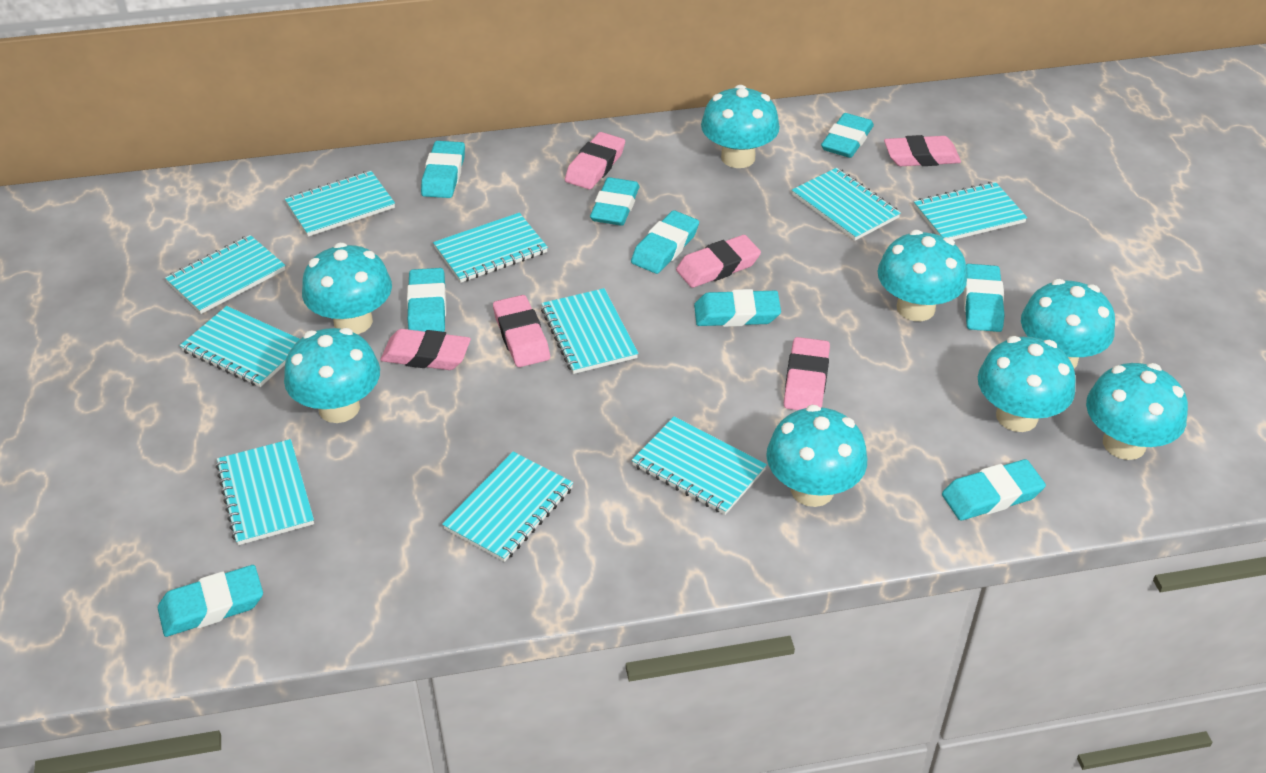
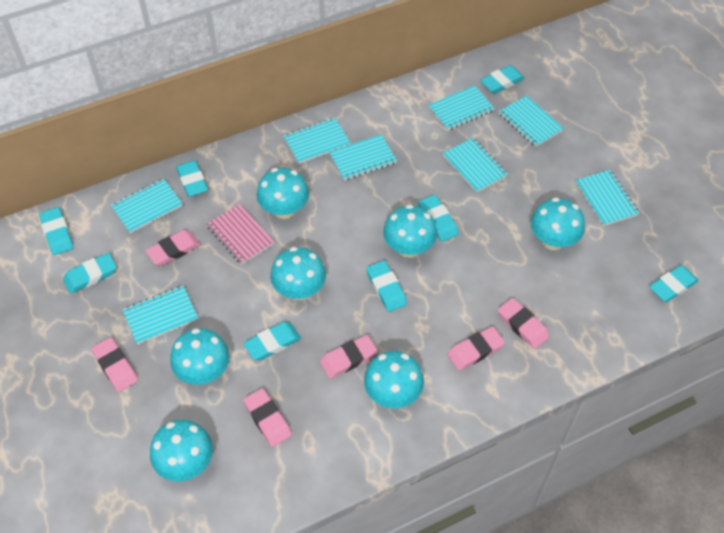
pink notebook: 0 -> 1
turquoise eraser: 9 -> 8
turquoise mushroom: 8 -> 7
turquoise notebook: 10 -> 8

